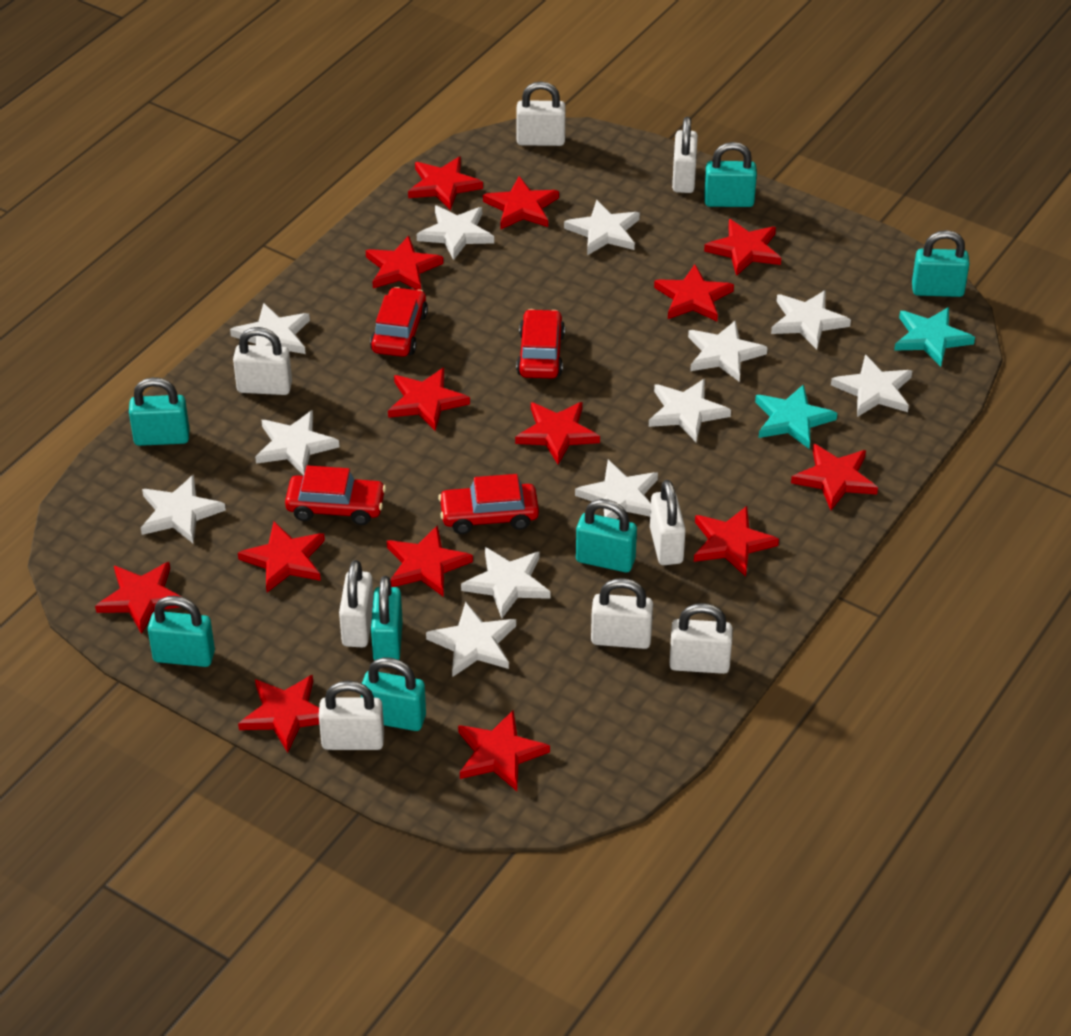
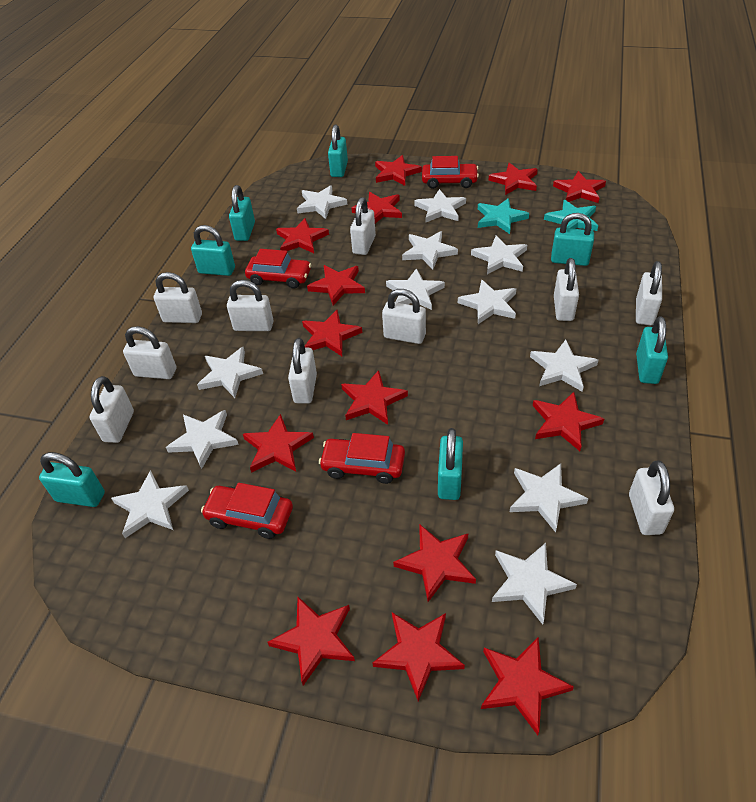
white padlock: 8 -> 10

